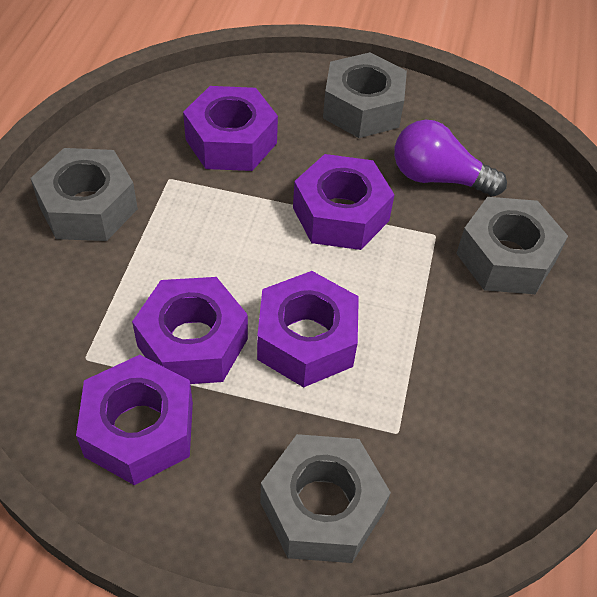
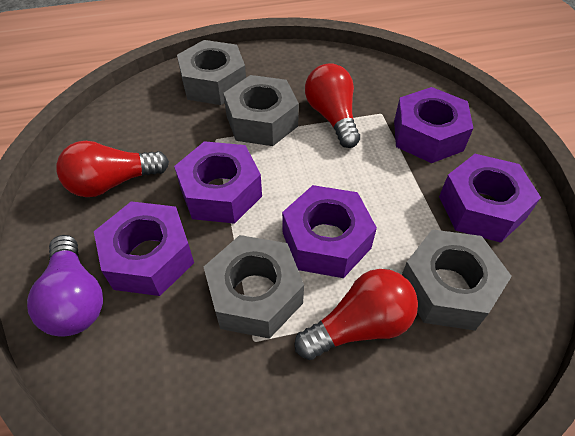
red light bulb: 0 -> 3

